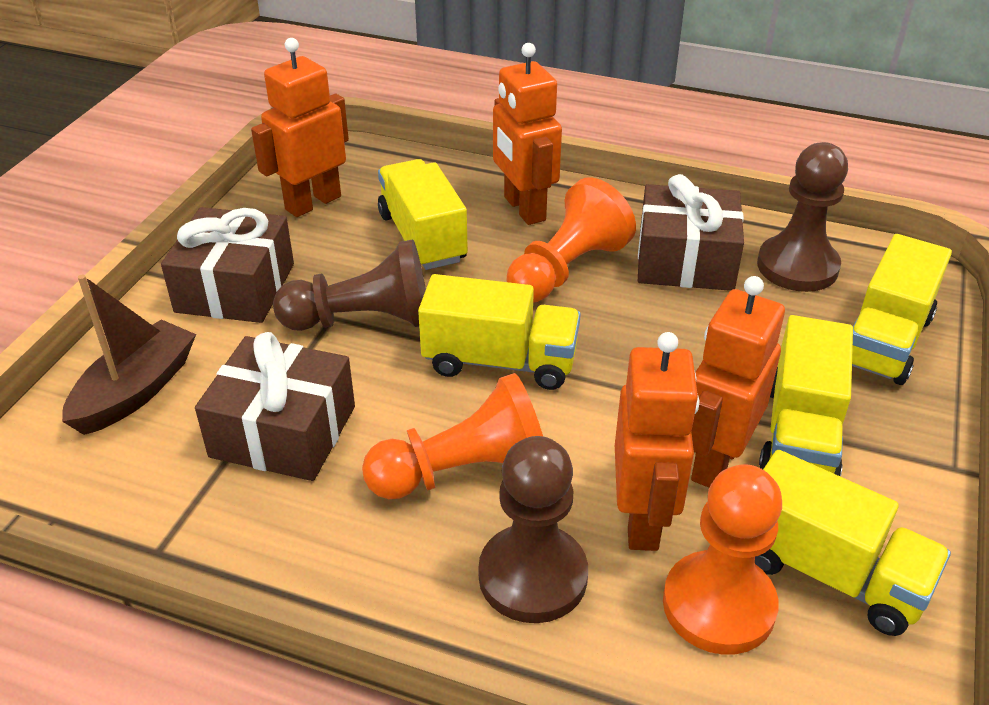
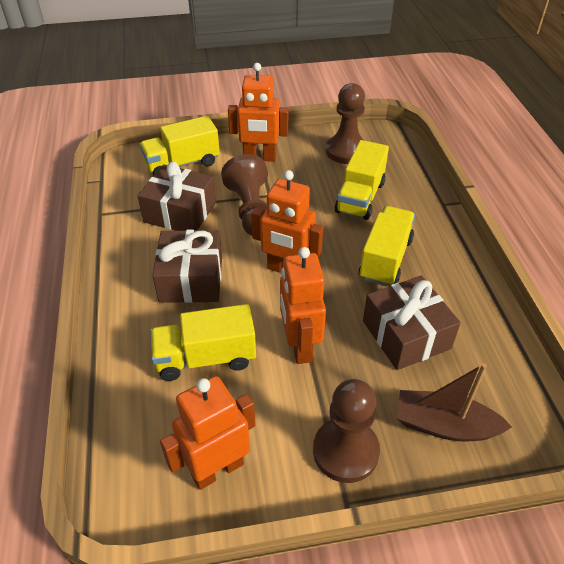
orange pawn: 3 -> 0
yellow truck: 5 -> 4

